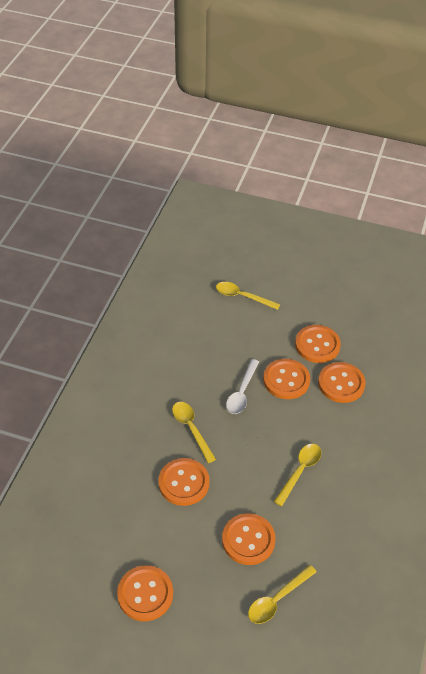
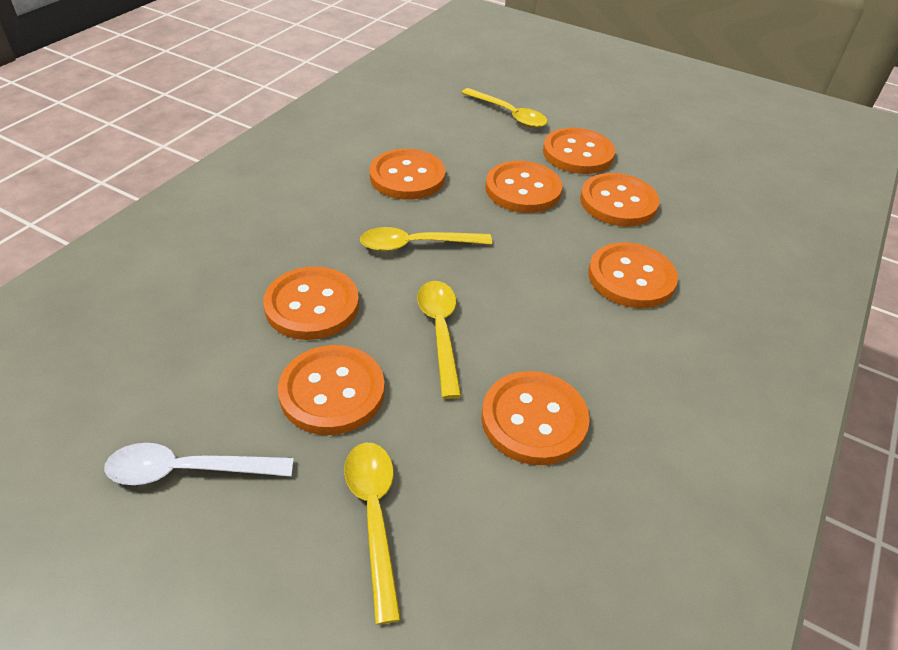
orange button: 6 -> 8

